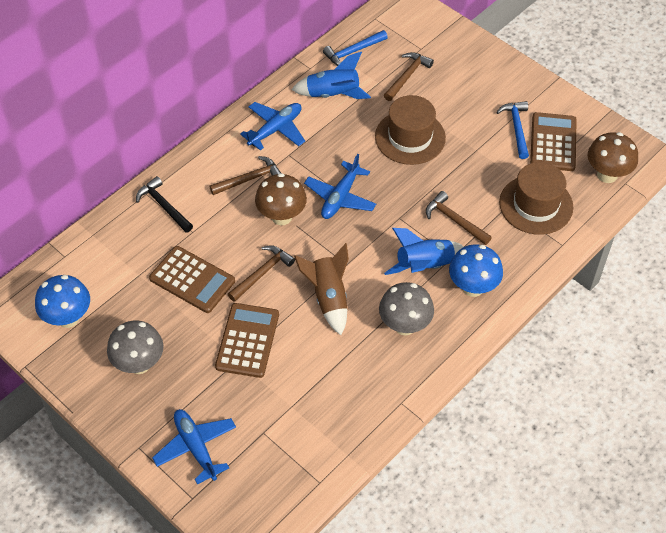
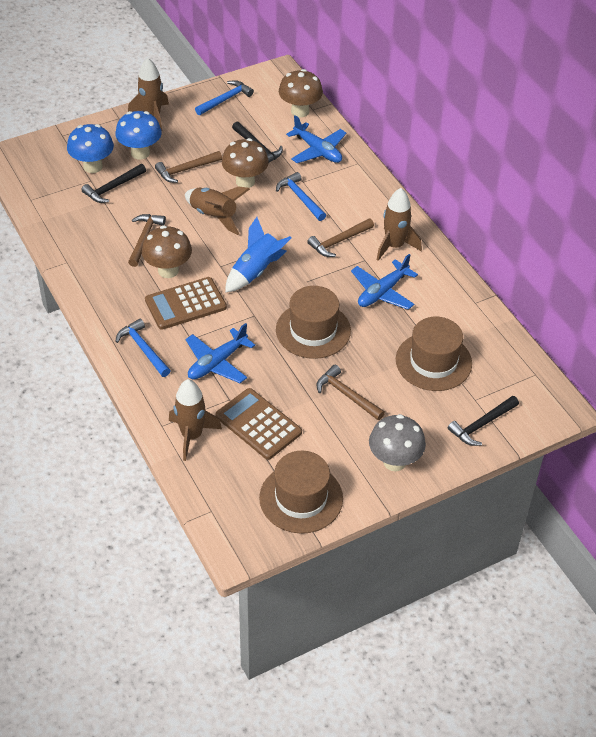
black hammer: 1 -> 3
blue hammer: 2 -> 3
blue rocket: 2 -> 1
brown calculator: 3 -> 2
brown hat: 2 -> 3
brown mushroom: 2 -> 3
brown rocket: 1 -> 4
grey mushroom: 2 -> 1

